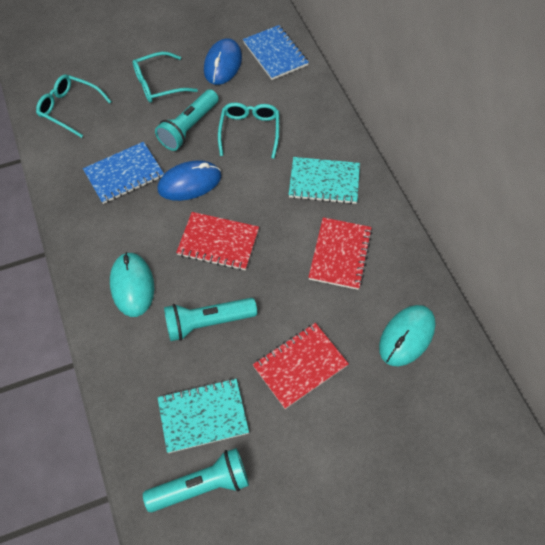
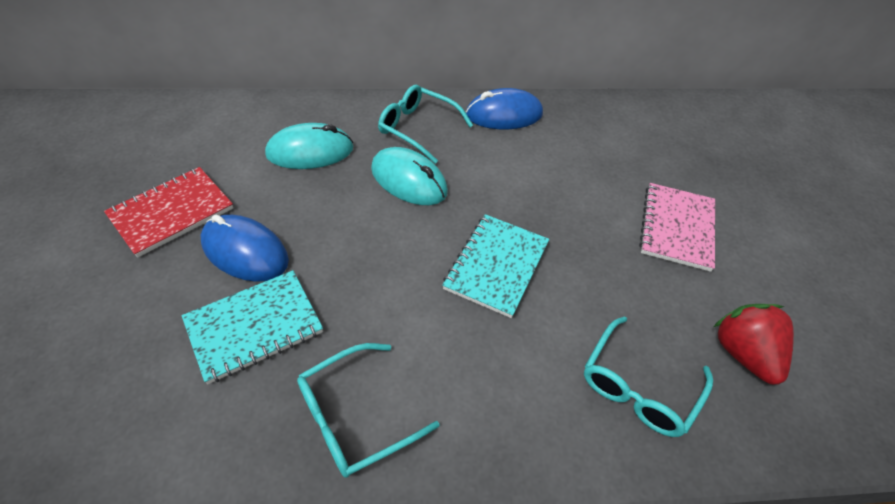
blue notebook: 2 -> 0
pink notebook: 0 -> 1
red notebook: 3 -> 1
red strawberry: 0 -> 1
turquoise flashlight: 3 -> 0

